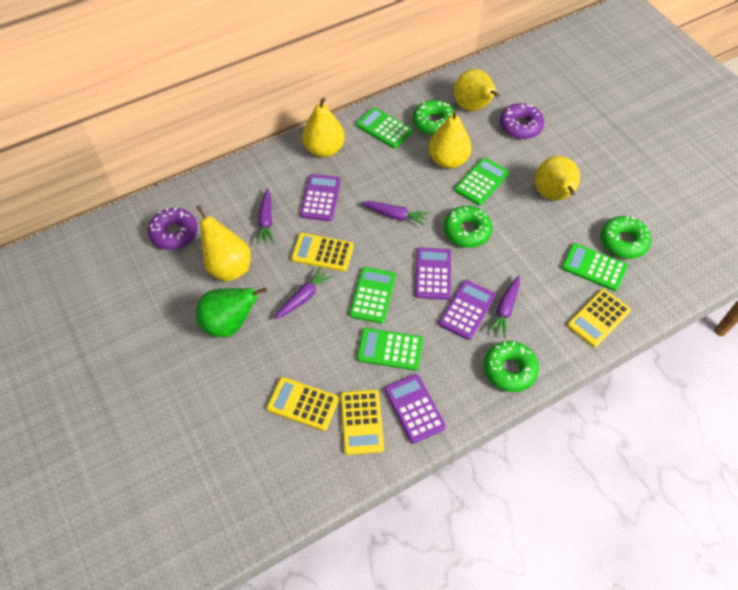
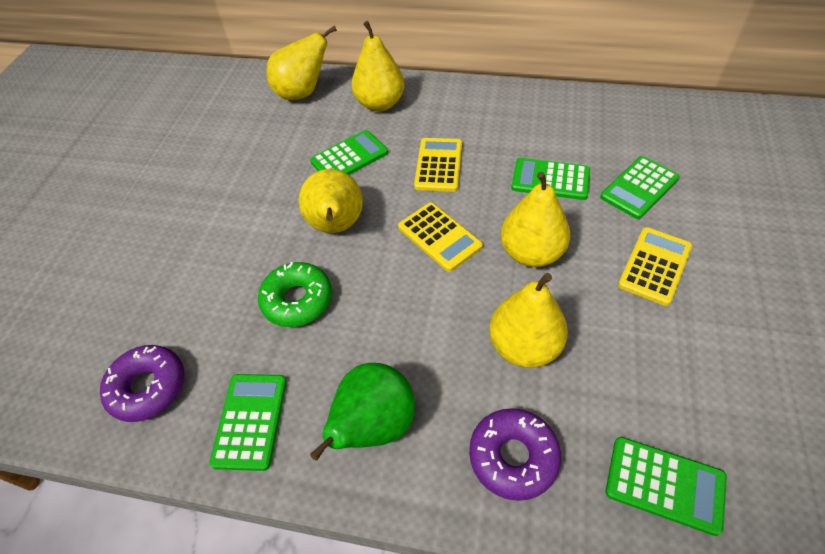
green donut: 4 -> 1
purple calculator: 4 -> 0
purple carrot: 4 -> 0
yellow calculator: 4 -> 3

